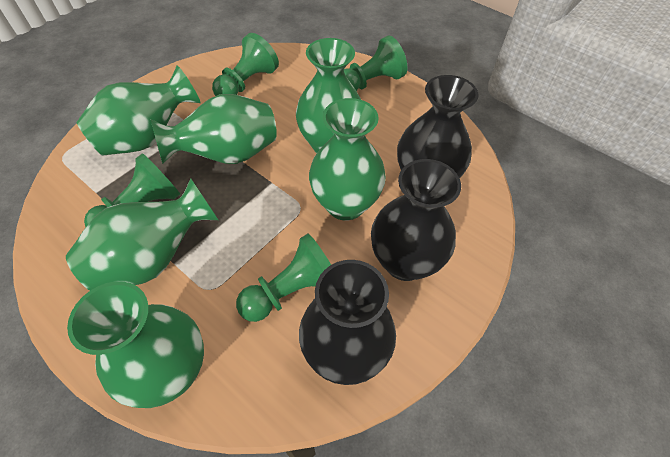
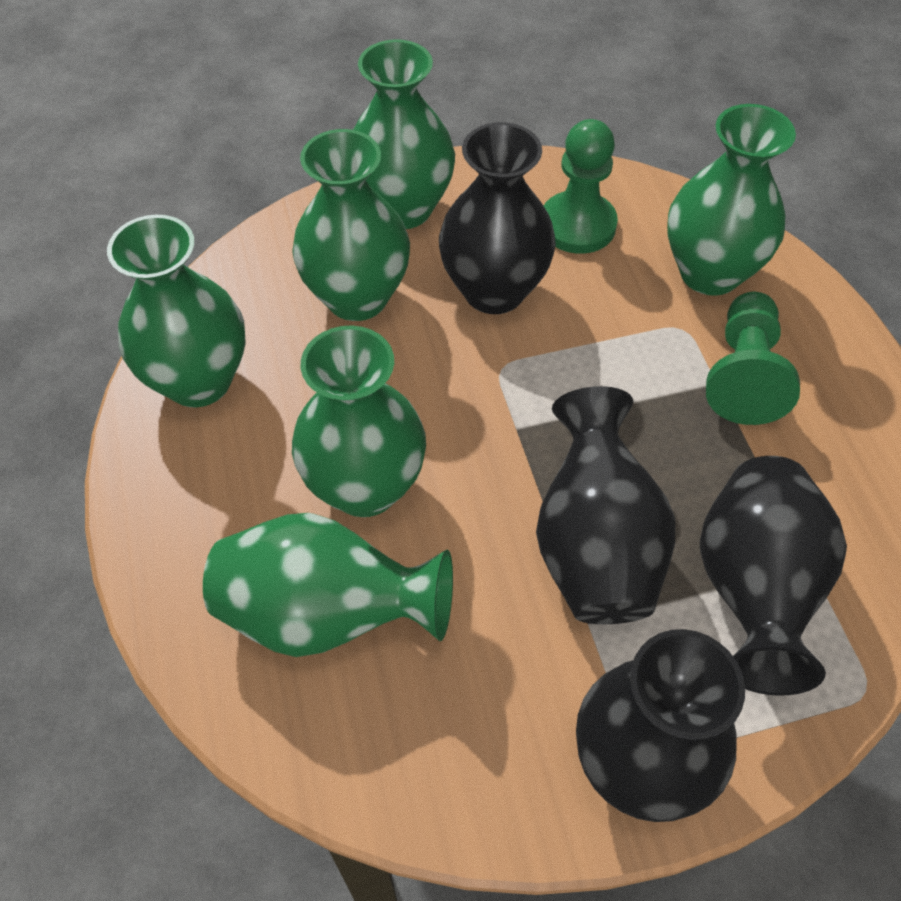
black vase: 3 -> 4
green pawn: 4 -> 2

